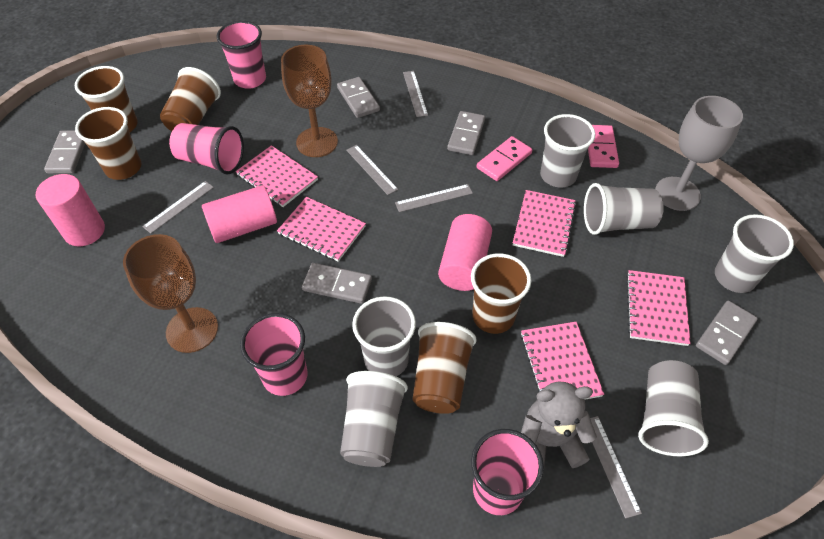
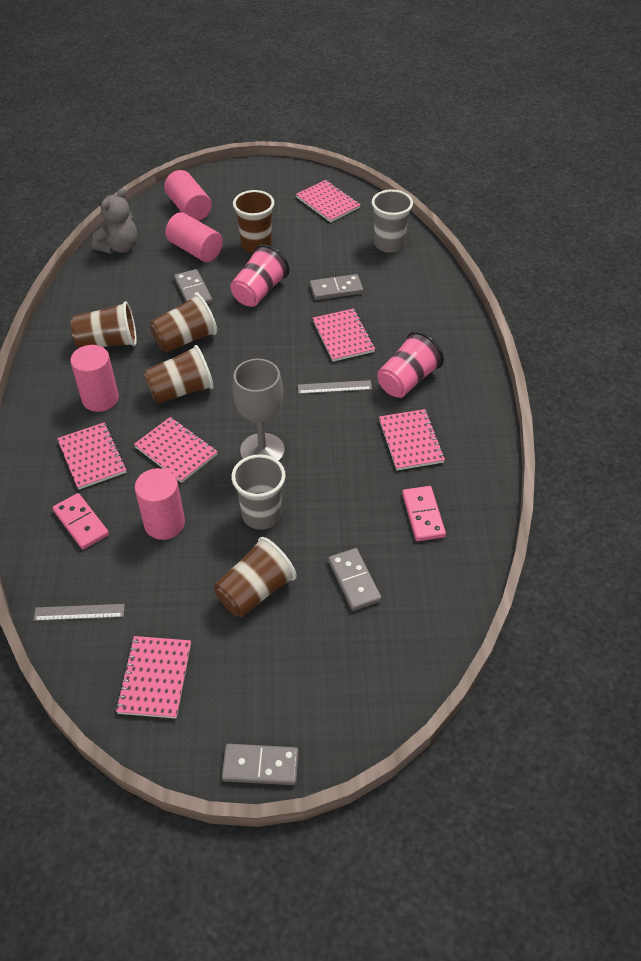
brown goblet: 2 -> 0
grey cup: 6 -> 2
grey domino: 5 -> 4
grey ruler: 5 -> 2
pink cup: 4 -> 2
pink cylinder: 3 -> 4
pink notebook: 5 -> 6

